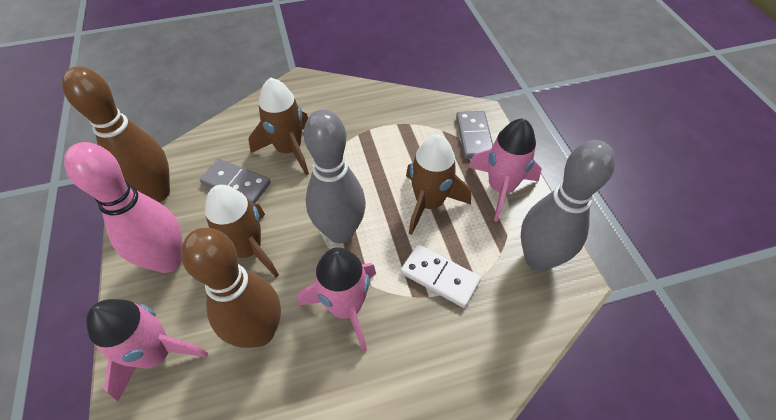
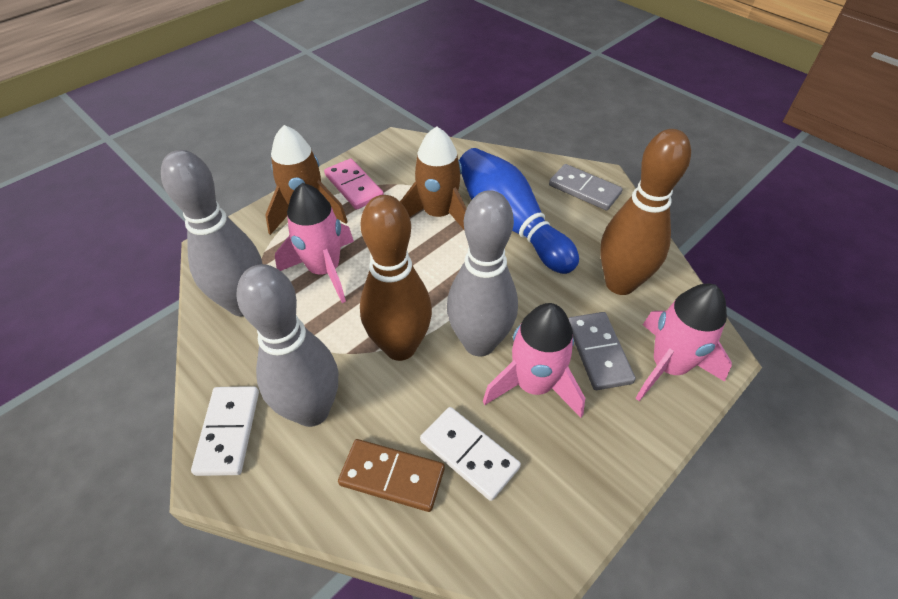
blue bowling pin: 0 -> 1
brown domino: 0 -> 1
brown rocket: 3 -> 2
grey bowling pin: 2 -> 3
pink bowling pin: 1 -> 0
pink domino: 0 -> 1
white domino: 1 -> 2

